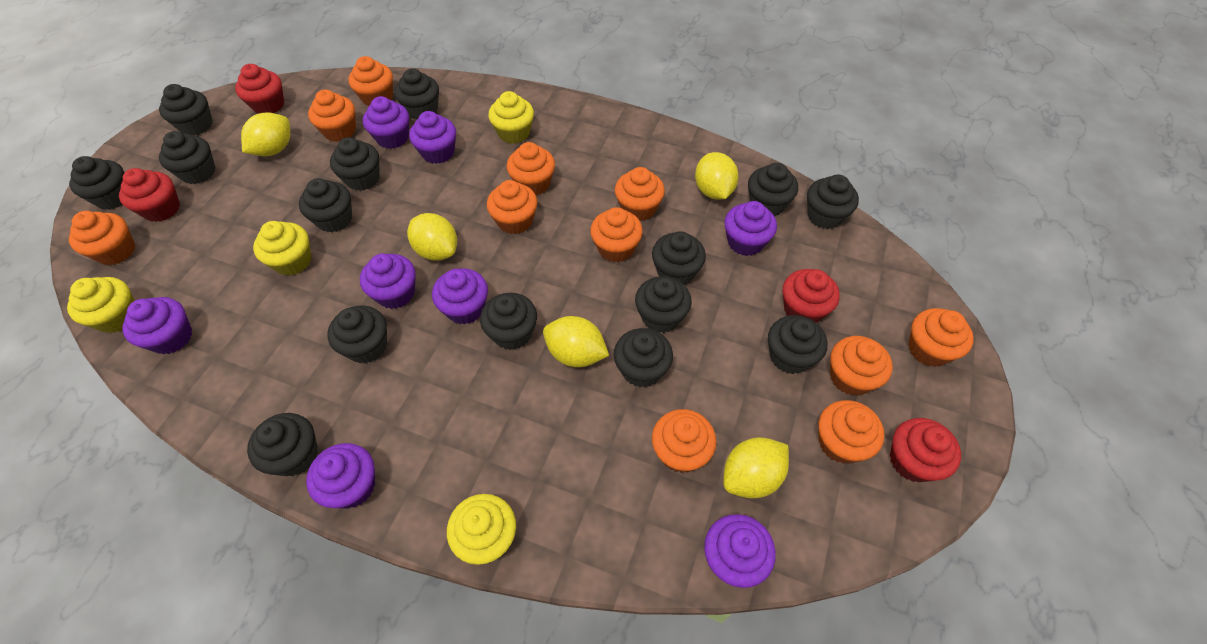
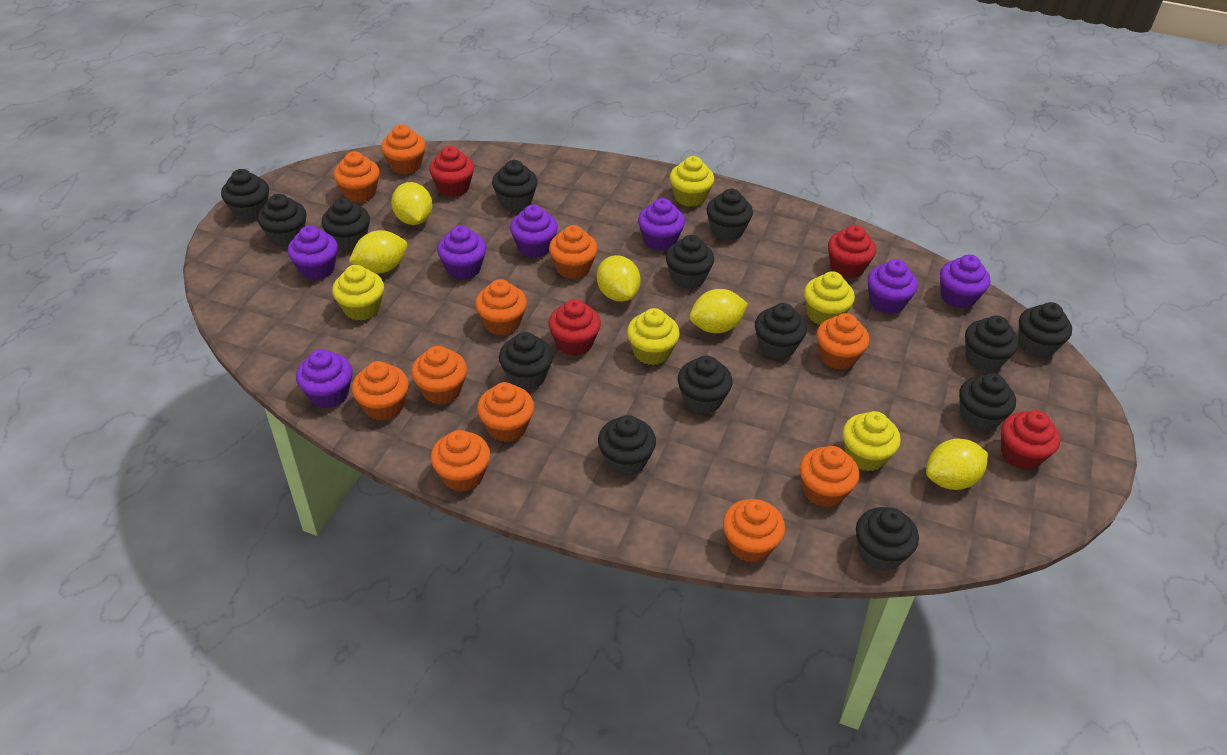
black cupcake: 15 -> 14
purple cupcake: 8 -> 7
yellow cupcake: 4 -> 5

